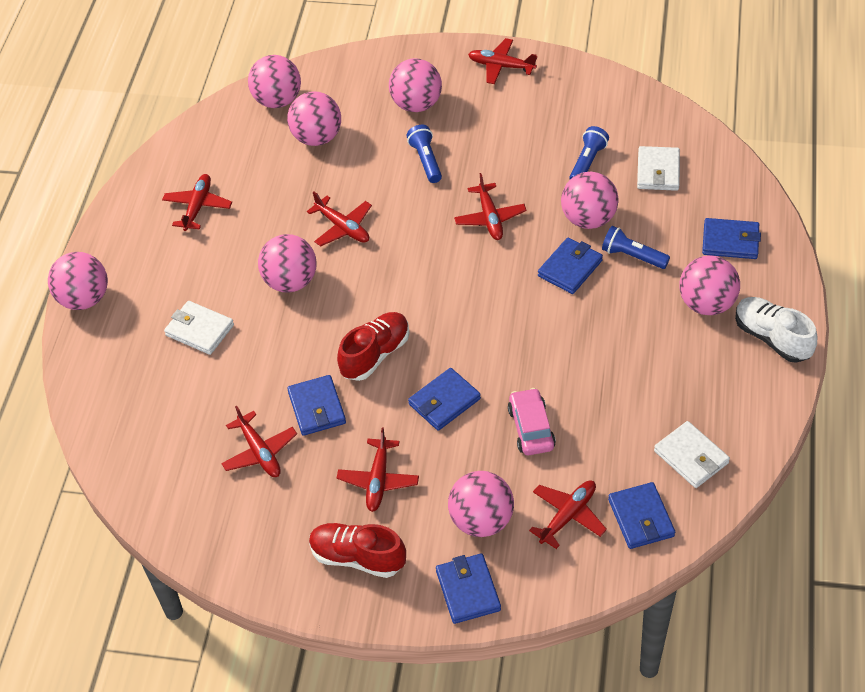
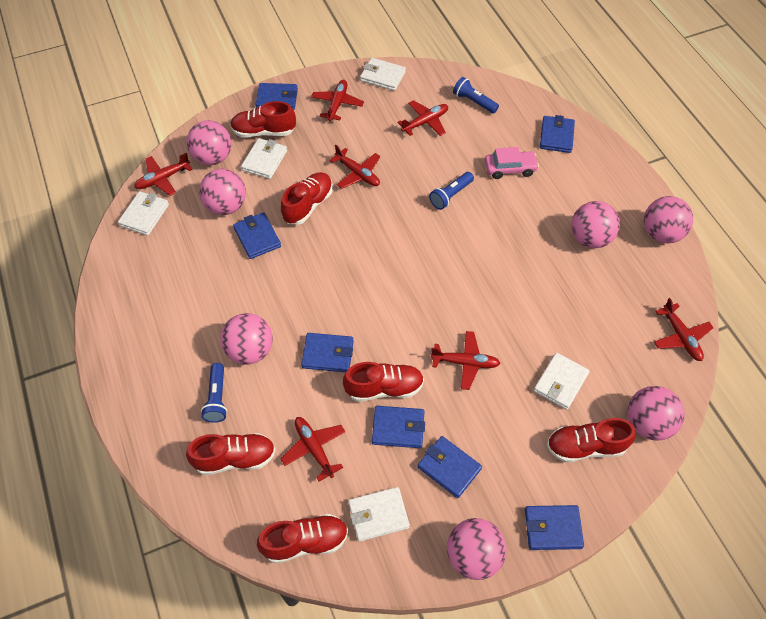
blue wallet: 6 -> 7
pink ball: 8 -> 7
red shoe: 2 -> 6
white shoe: 1 -> 0
white wallet: 3 -> 5

